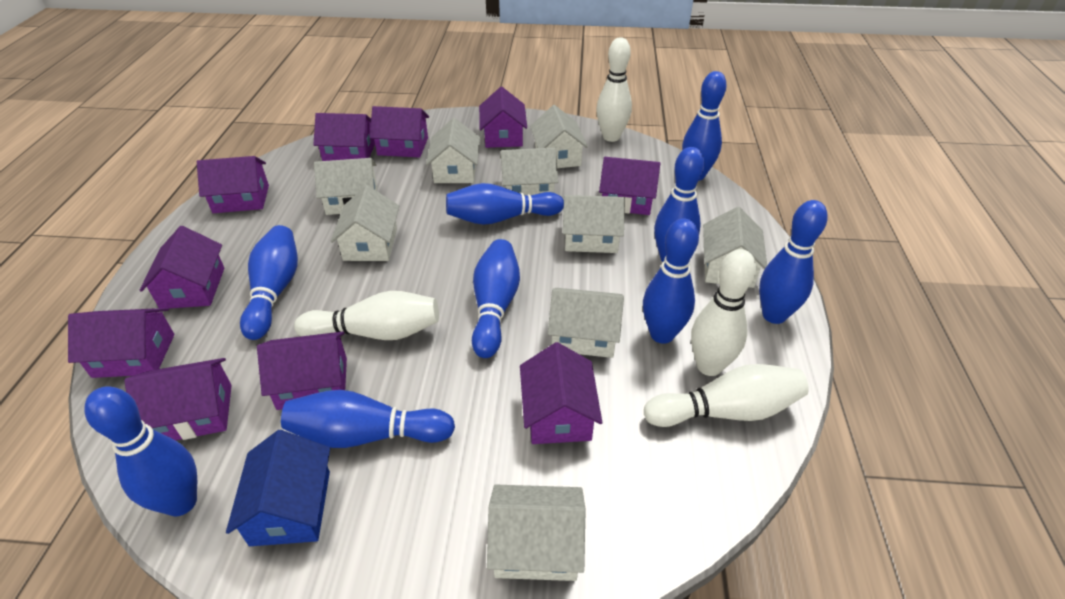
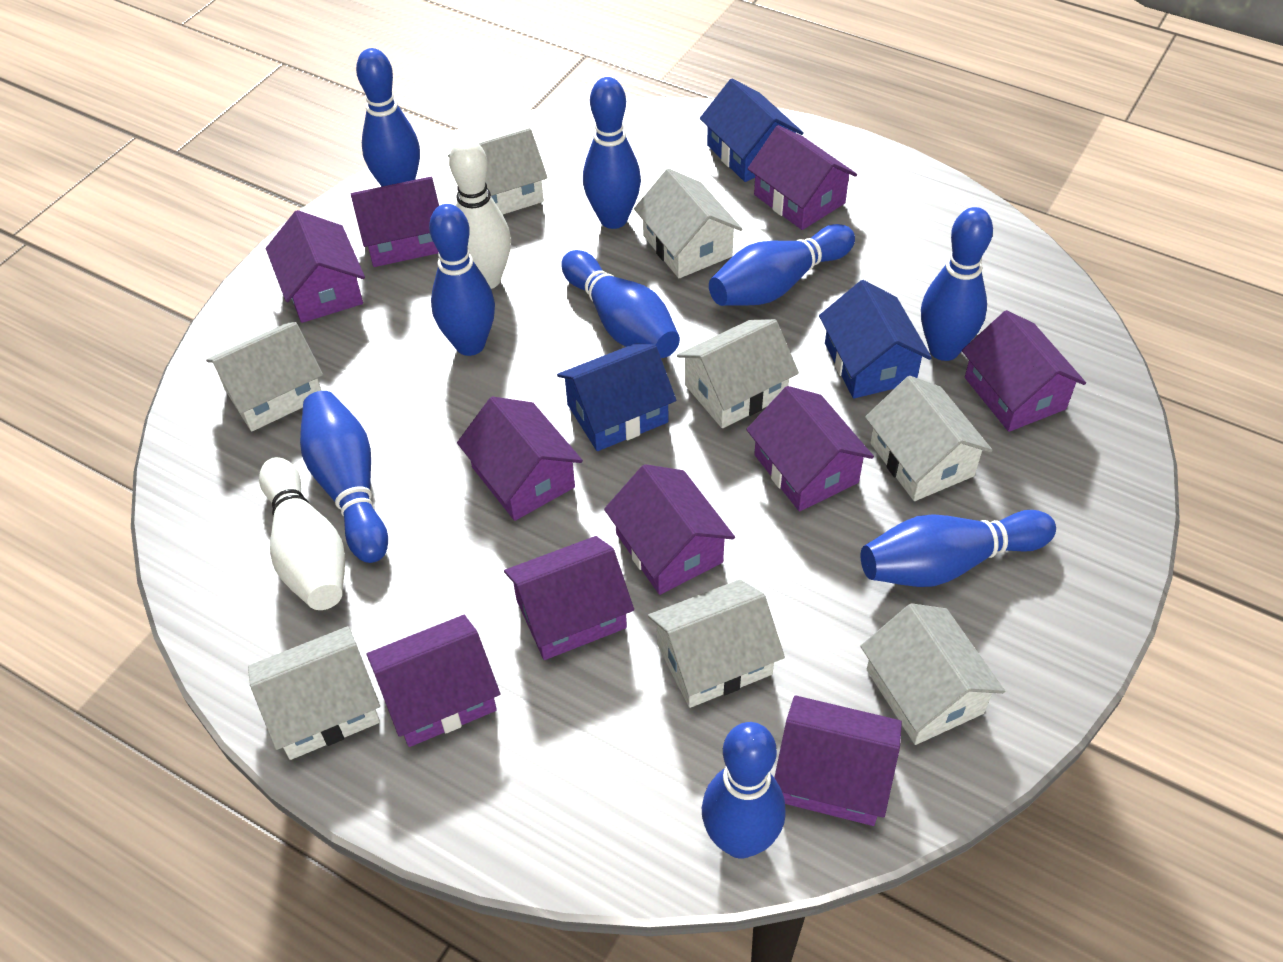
blue house: 1 -> 3
white bowling pin: 4 -> 2
white house: 9 -> 8

